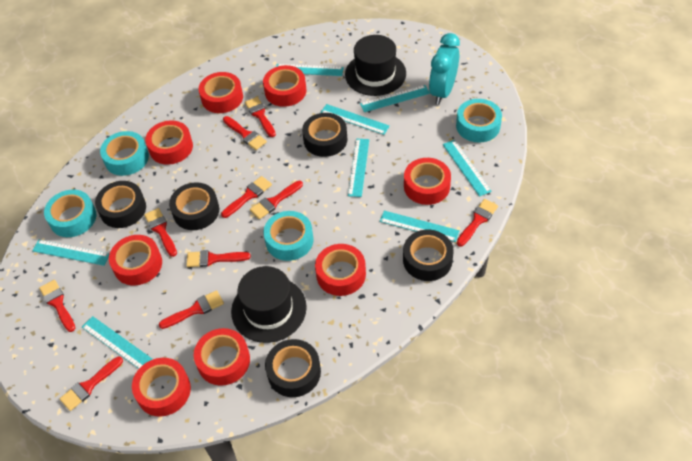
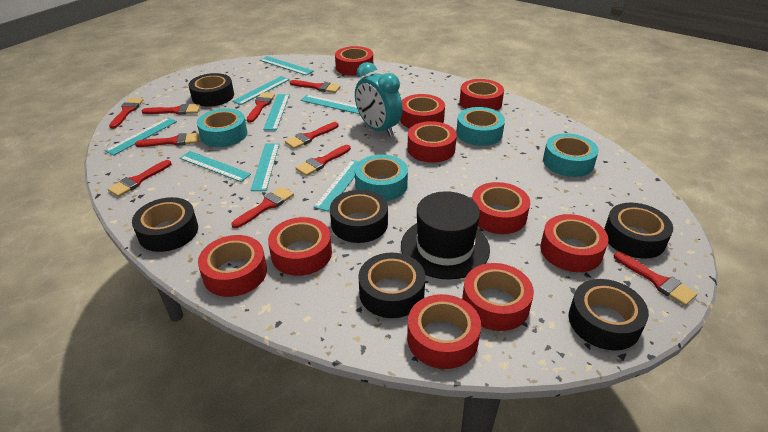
black hat: 2 -> 1
black tape: 5 -> 6
red tape: 8 -> 10

